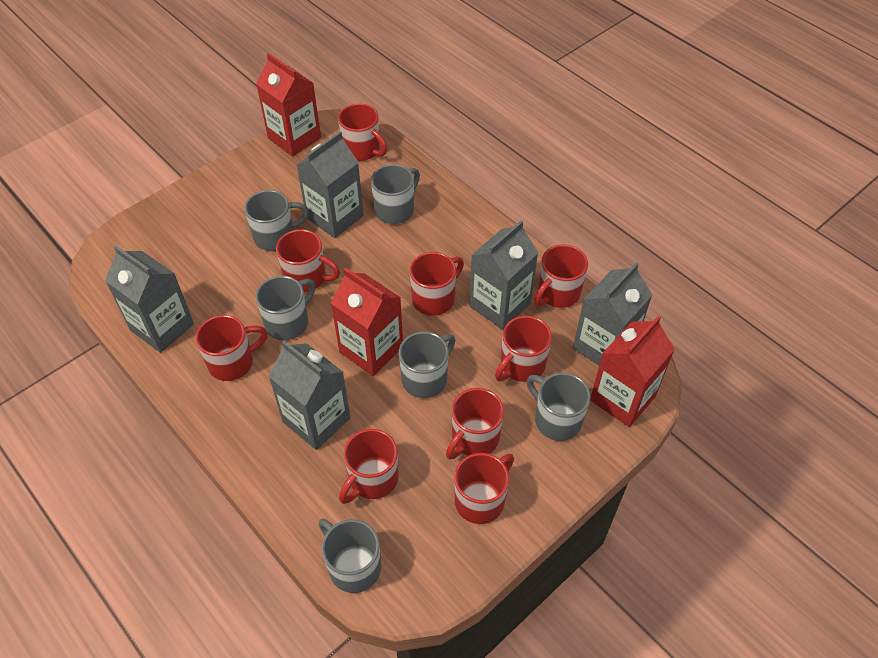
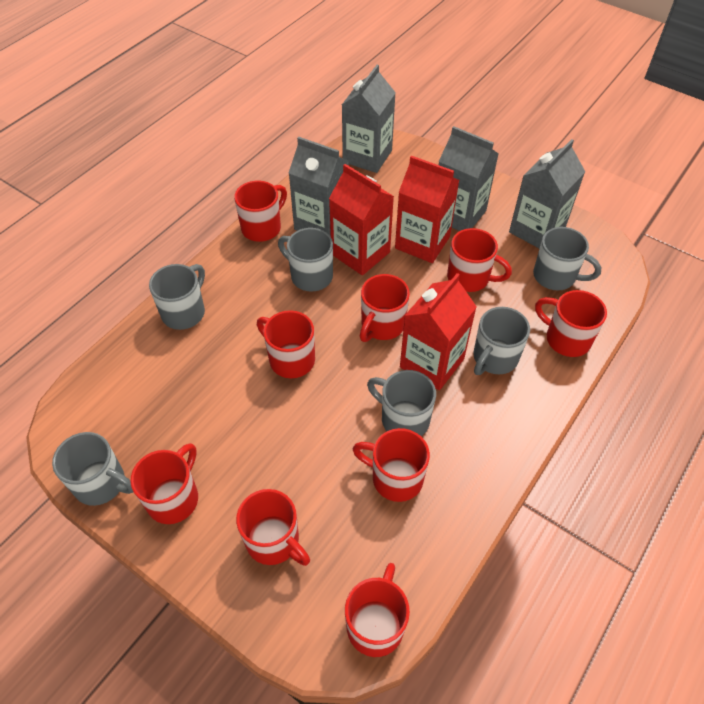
grey carton: 5 -> 4

